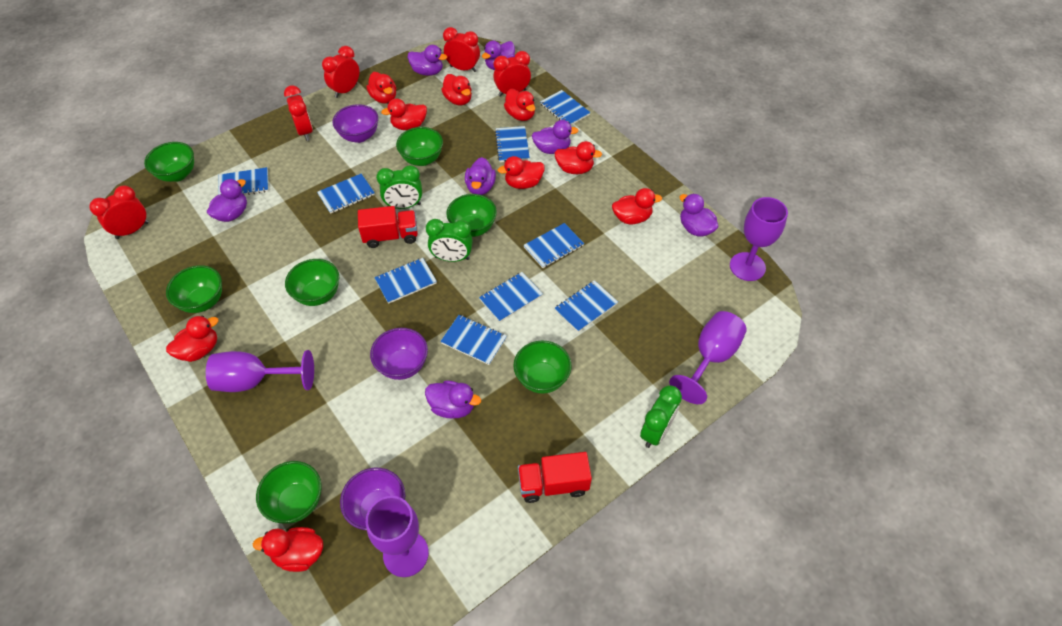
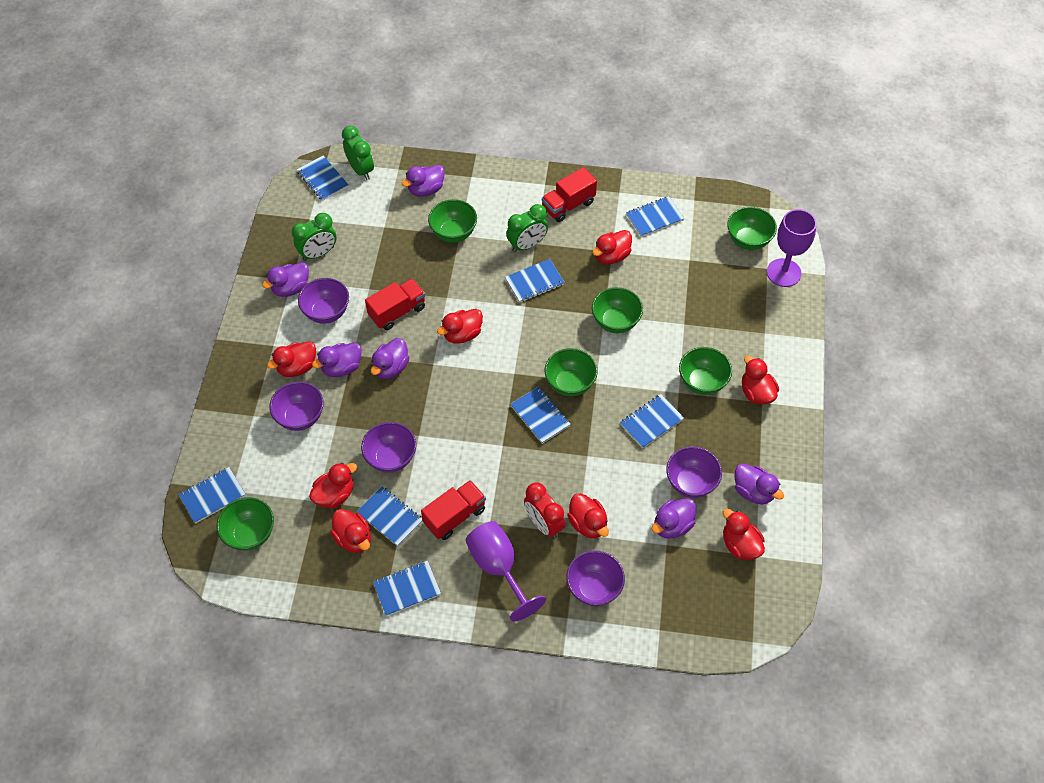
blue notebook: 9 -> 8
green bowl: 7 -> 6
purple bowl: 3 -> 5
purple duck: 7 -> 6
purple goblet: 4 -> 2
red clock: 5 -> 1
red duck: 9 -> 8
red truck: 2 -> 3

